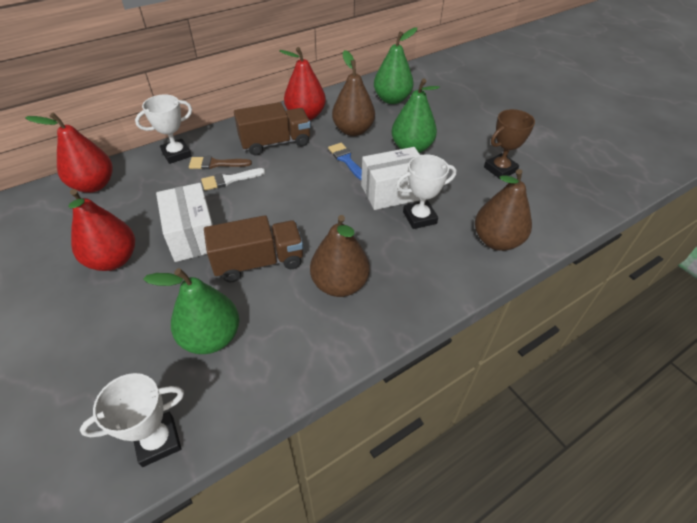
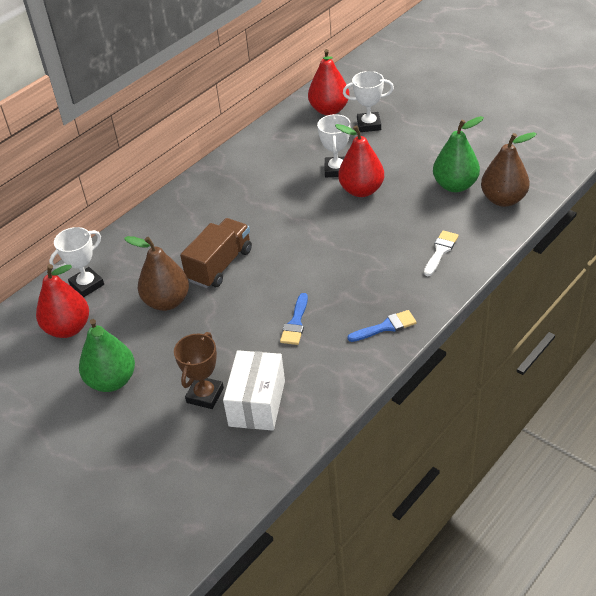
blue brush: 1 -> 2
brown brush: 1 -> 0
brown pear: 3 -> 2
brown truck: 2 -> 1
green pear: 3 -> 2
white box: 2 -> 1

